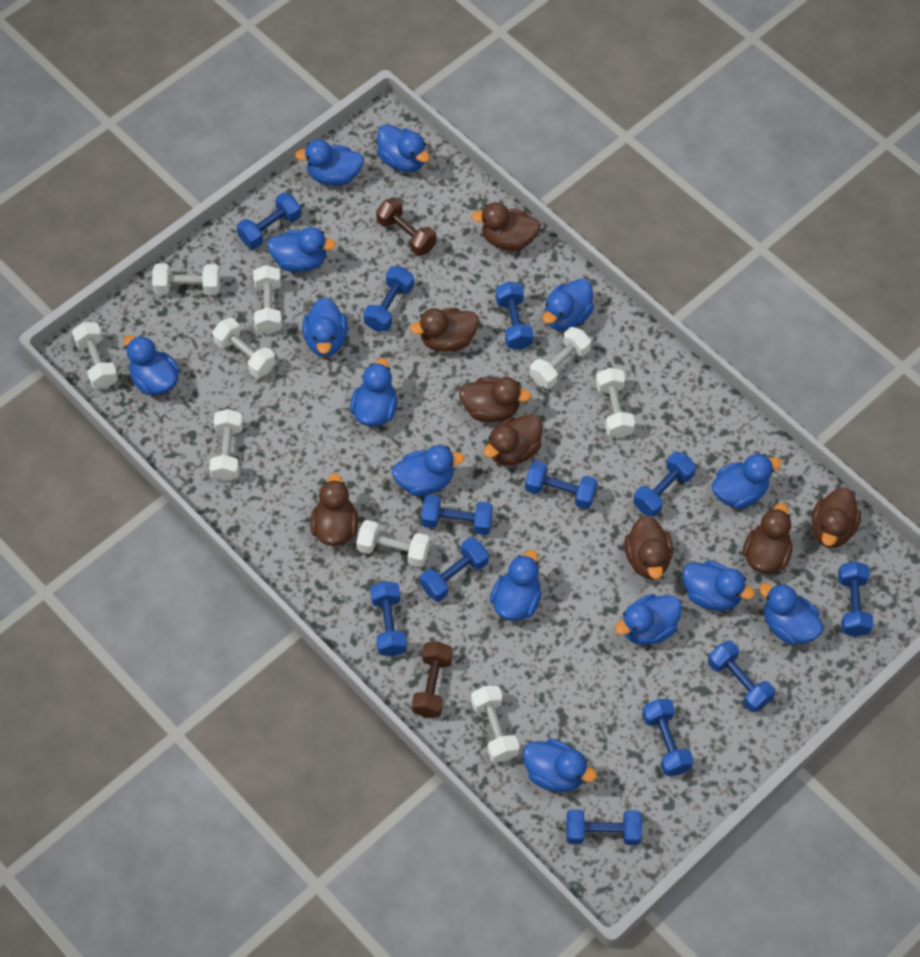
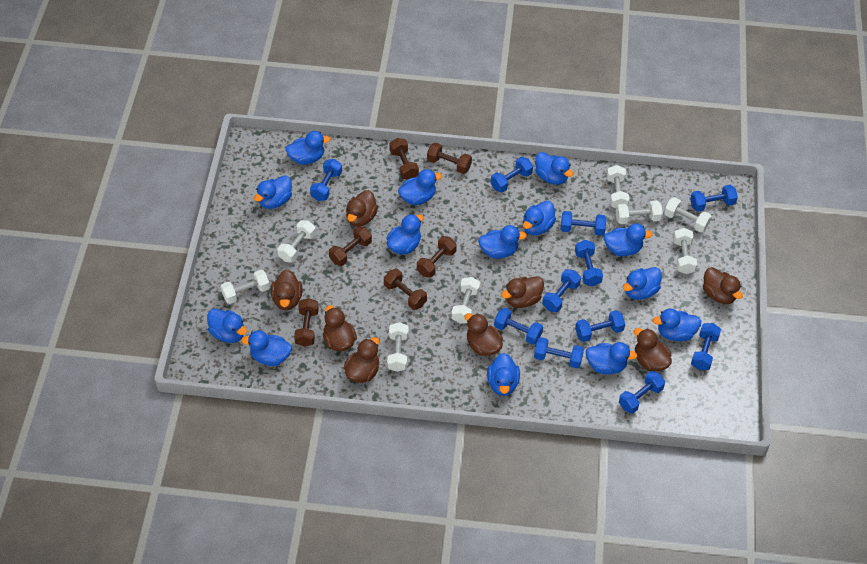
blue dumbbell: 12 -> 11
brown dumbbell: 2 -> 6
white dumbbell: 9 -> 8

